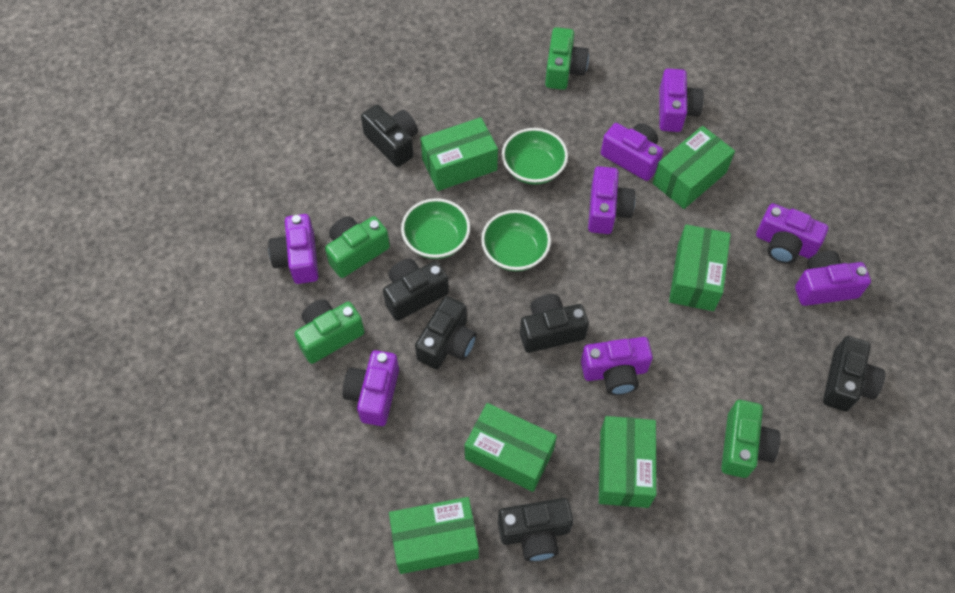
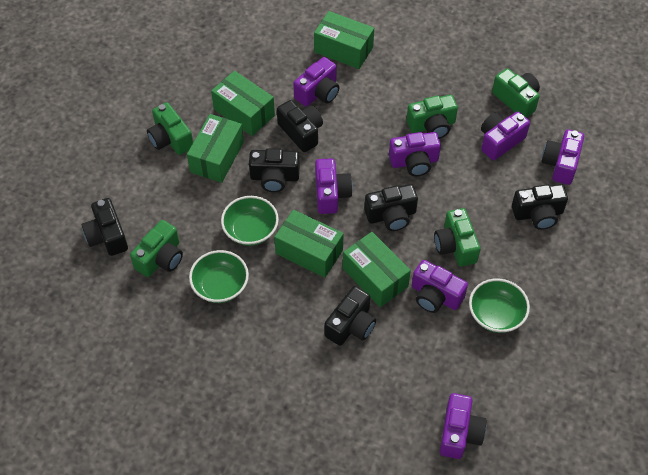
green box: 6 -> 5
green camera: 4 -> 5
purple camera: 8 -> 7

